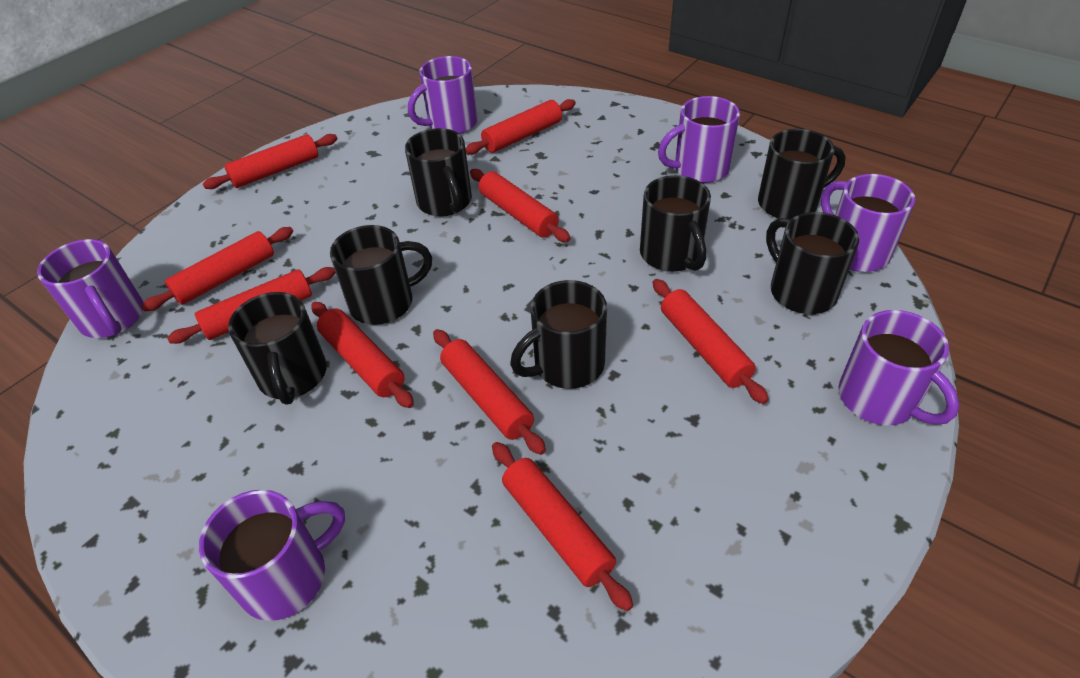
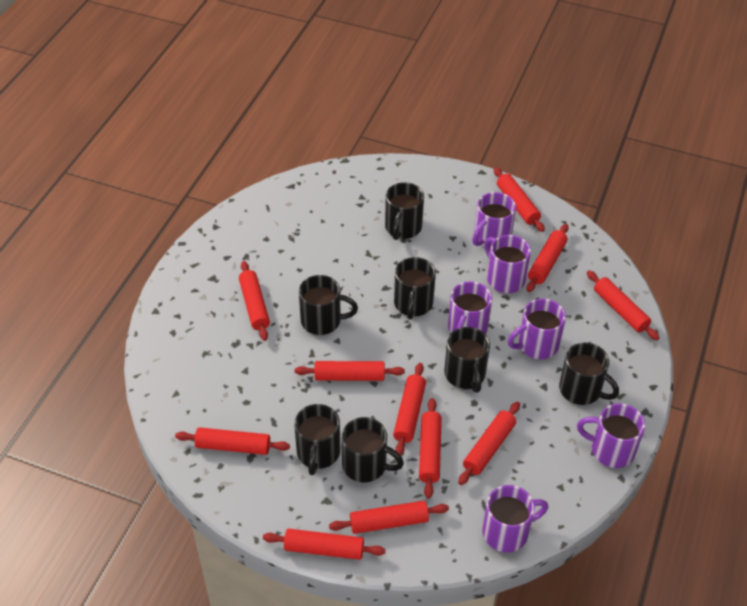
red rolling pin: 9 -> 11

